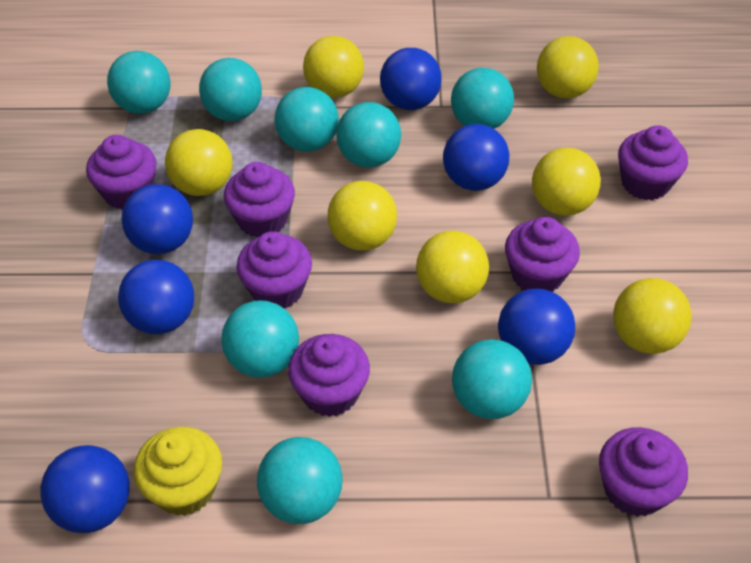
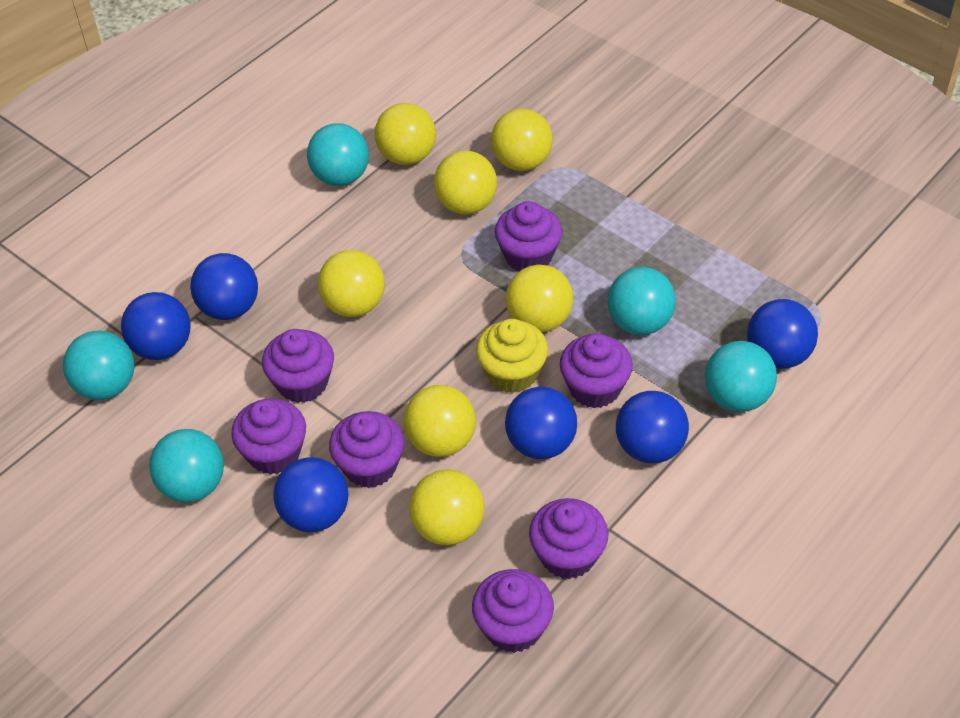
turquoise ball: 8 -> 5

